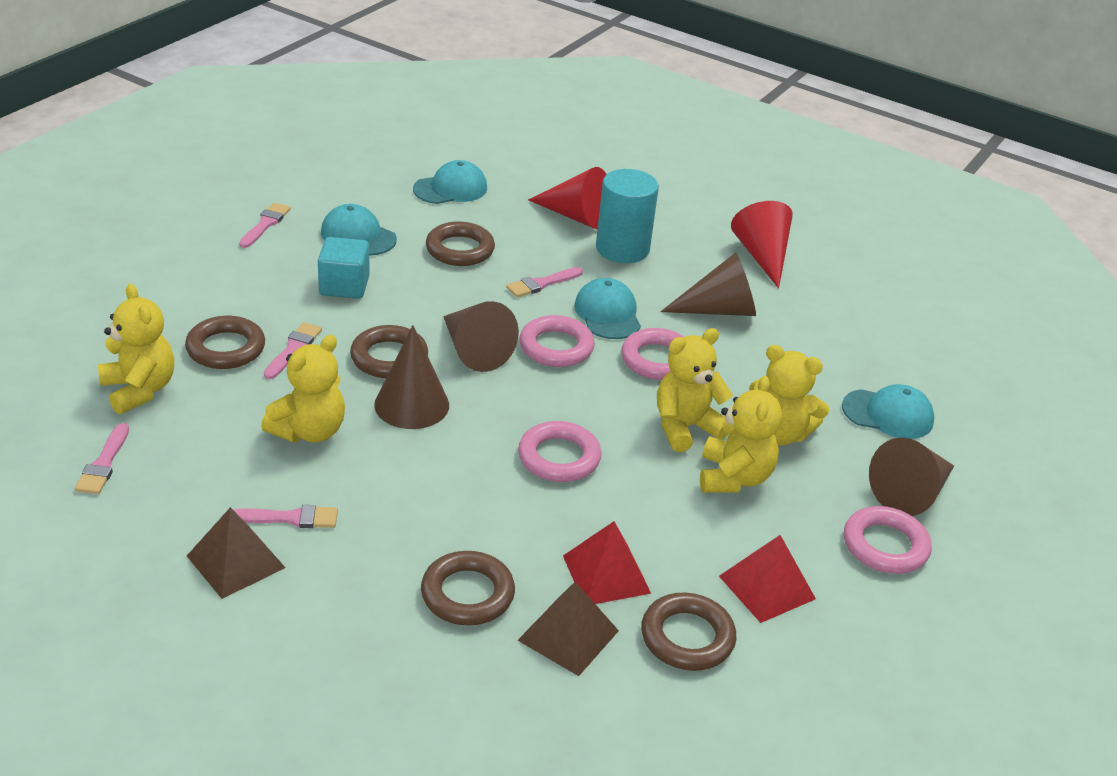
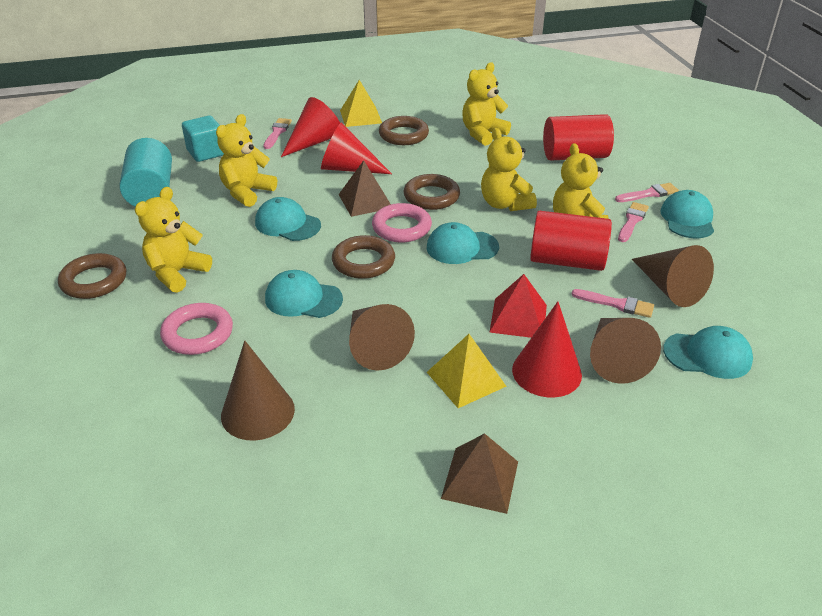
brown ring: 5 -> 4
pink brush: 5 -> 4
pink ring: 4 -> 2
red cone: 2 -> 3
red cylinder: 0 -> 2
red pyramid: 2 -> 1
turquoise cap: 4 -> 5
yellow pyramid: 0 -> 2

